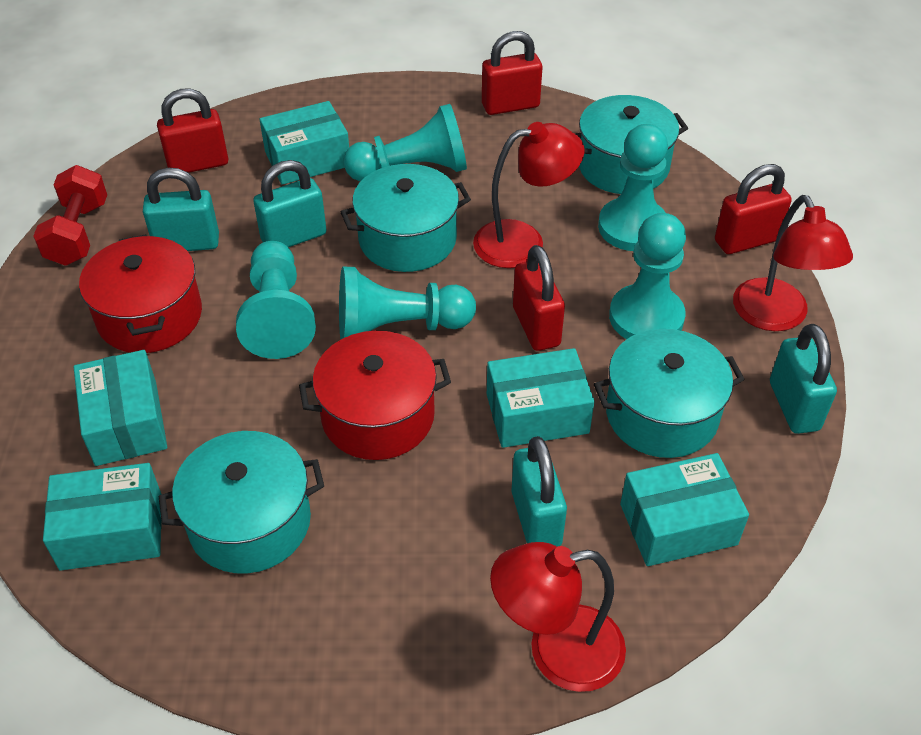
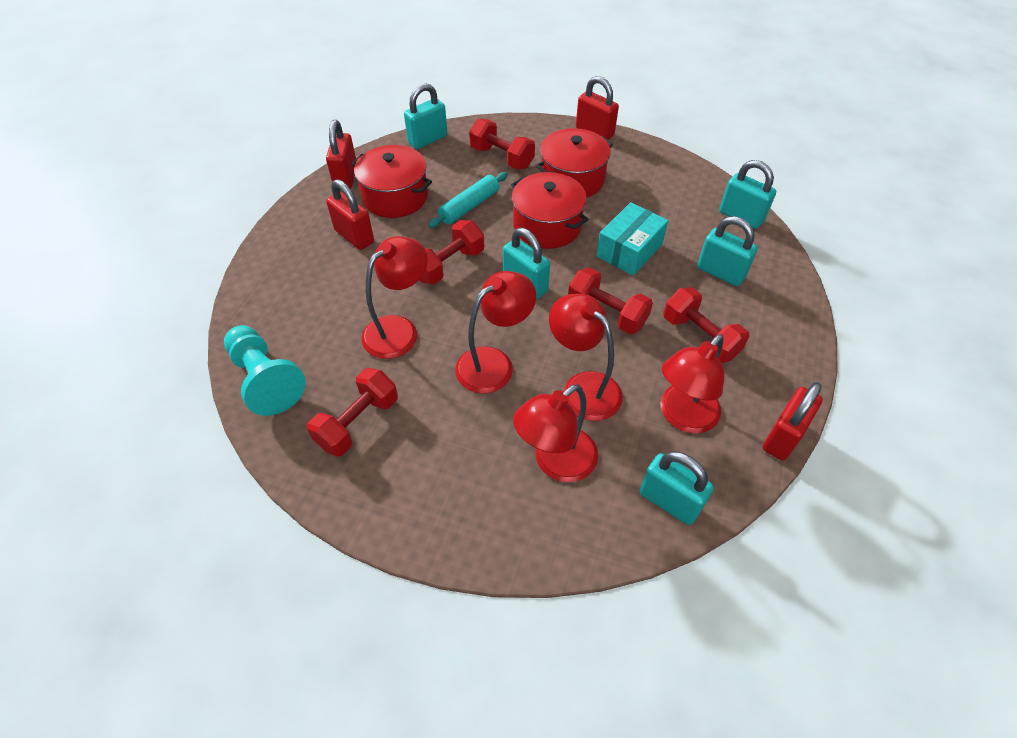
red dumbbell: 1 -> 5
red lamp: 3 -> 5
red pot: 2 -> 3
turquoise box: 5 -> 1
turquoise padlock: 4 -> 5
turquoise pawn: 5 -> 1
turquoise pot: 4 -> 0
turquoise rolling pin: 0 -> 1

